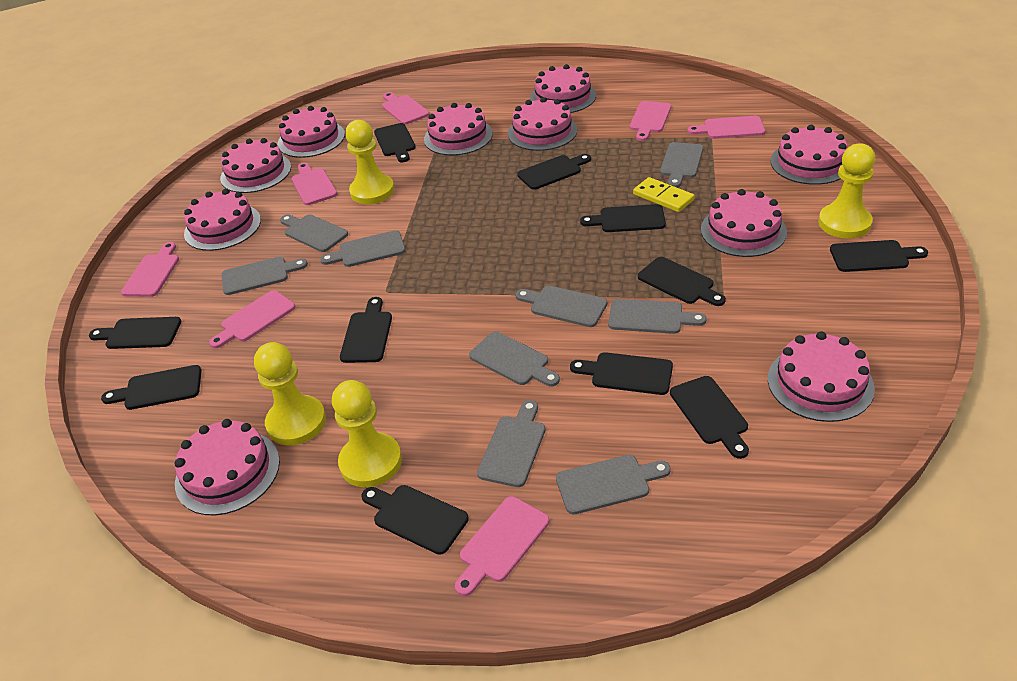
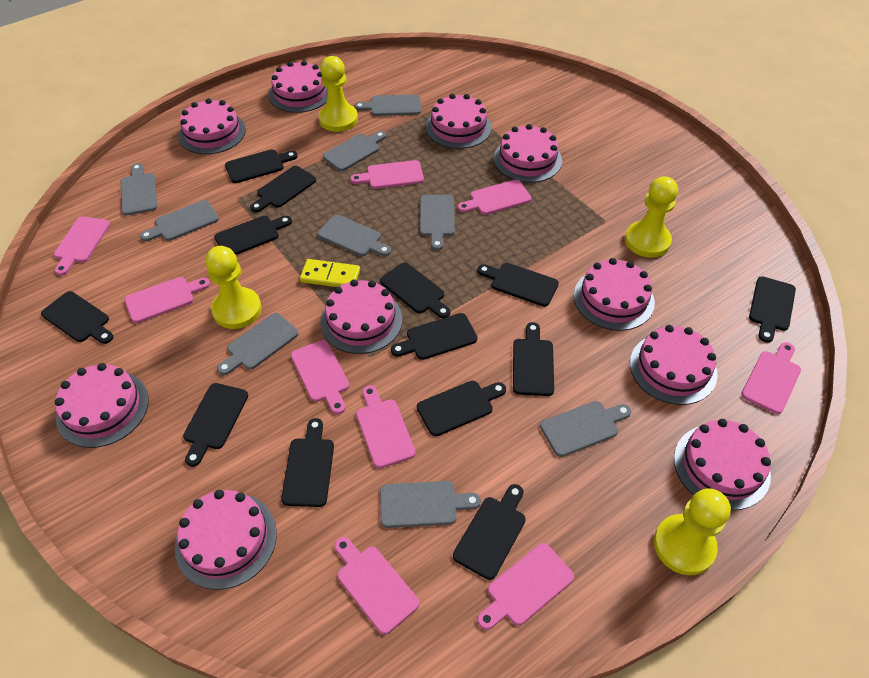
black cutting board: 11 -> 13
pink cutting board: 7 -> 9

